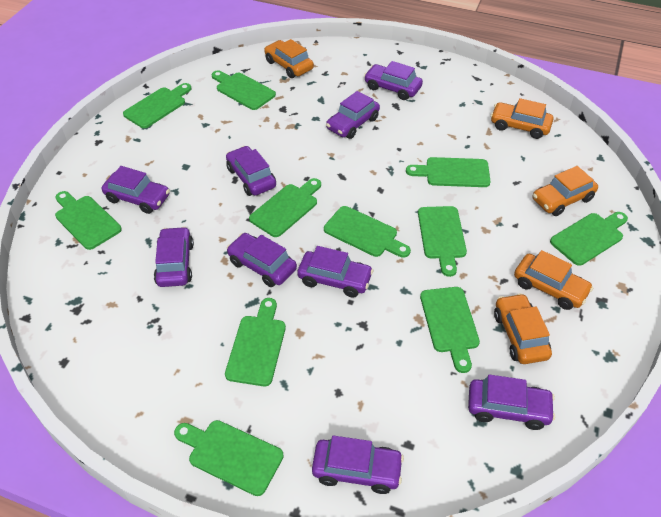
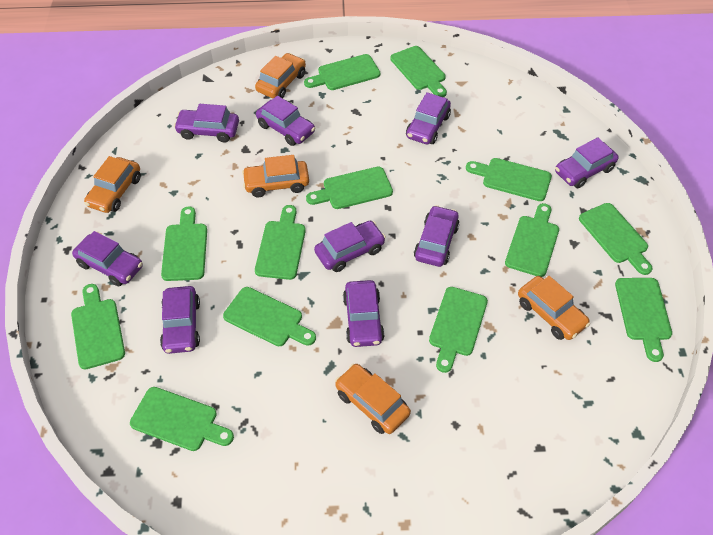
green cutting board: 11 -> 13

